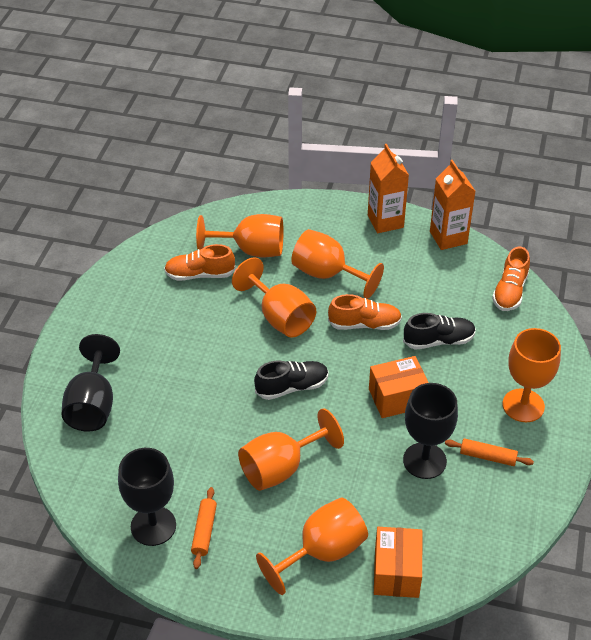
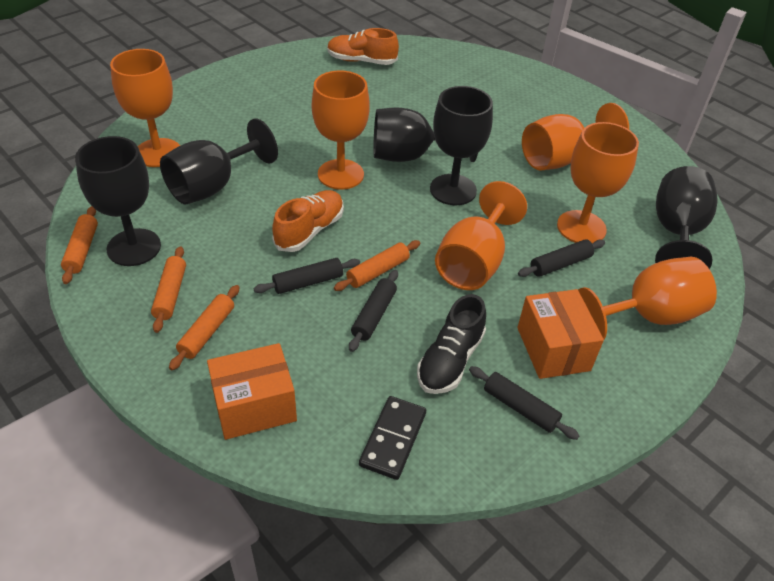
black domino: 0 -> 1
black goblet: 3 -> 5
black rolling pin: 0 -> 4
black shoe: 2 -> 1
orange carton: 2 -> 0
orange rolling pin: 2 -> 4
orange shoe: 3 -> 2

